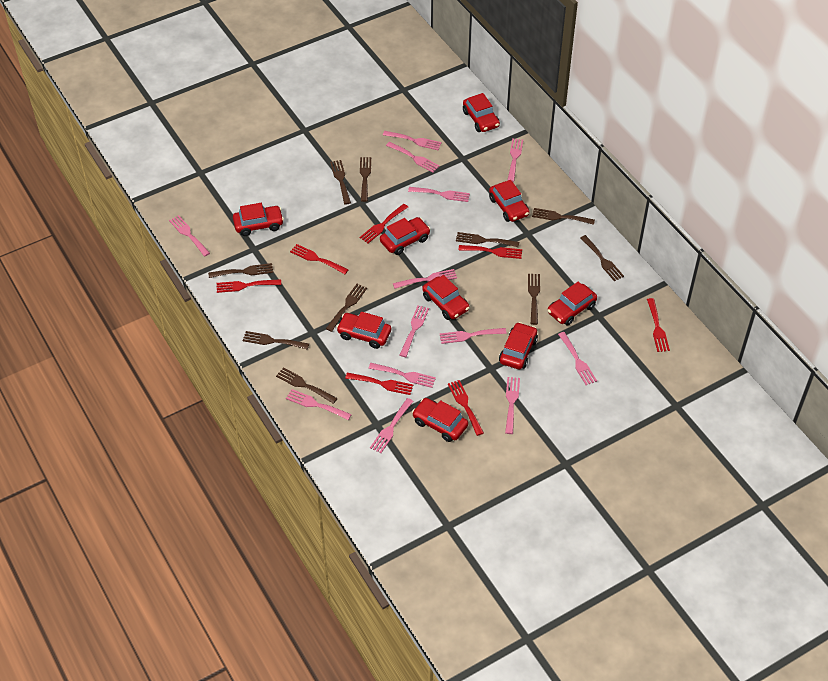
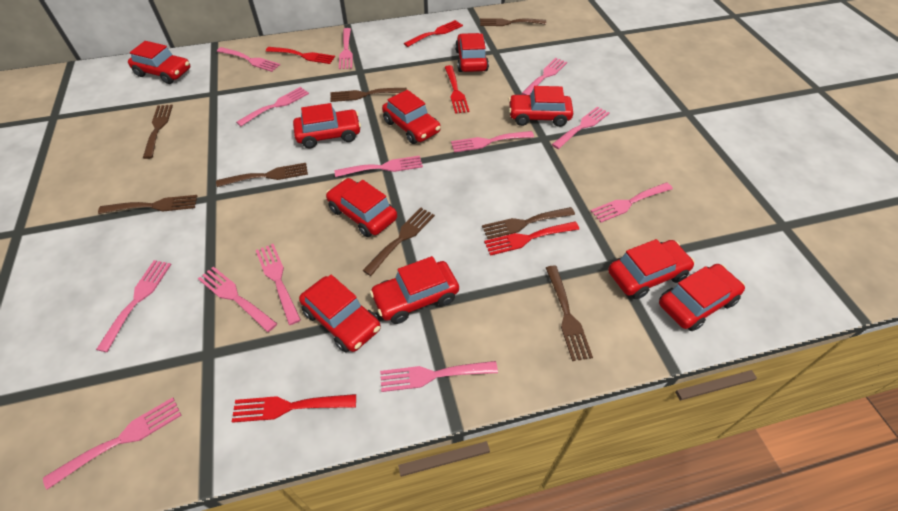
brown fork: 10 -> 8
red car: 9 -> 10
red fork: 7 -> 5

